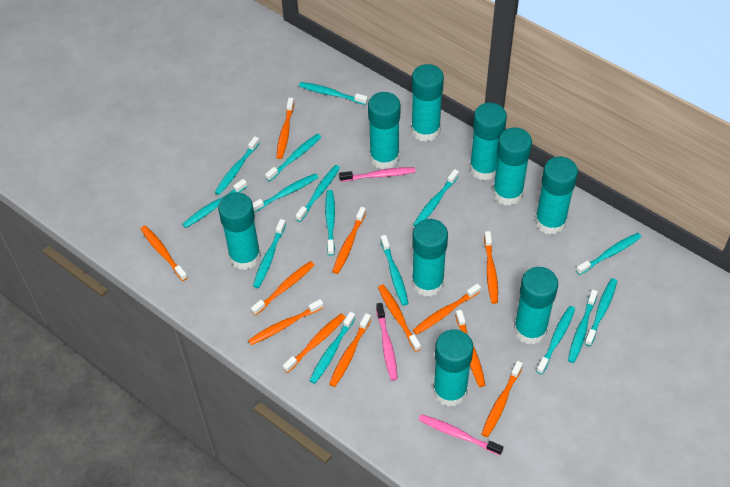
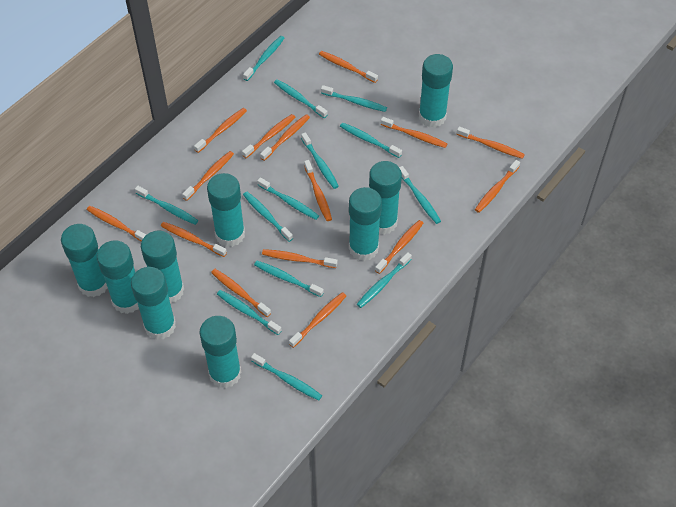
orange toothbrush: 12 -> 15
pink toothbrush: 3 -> 0
turquoise toothbrush: 15 -> 13

